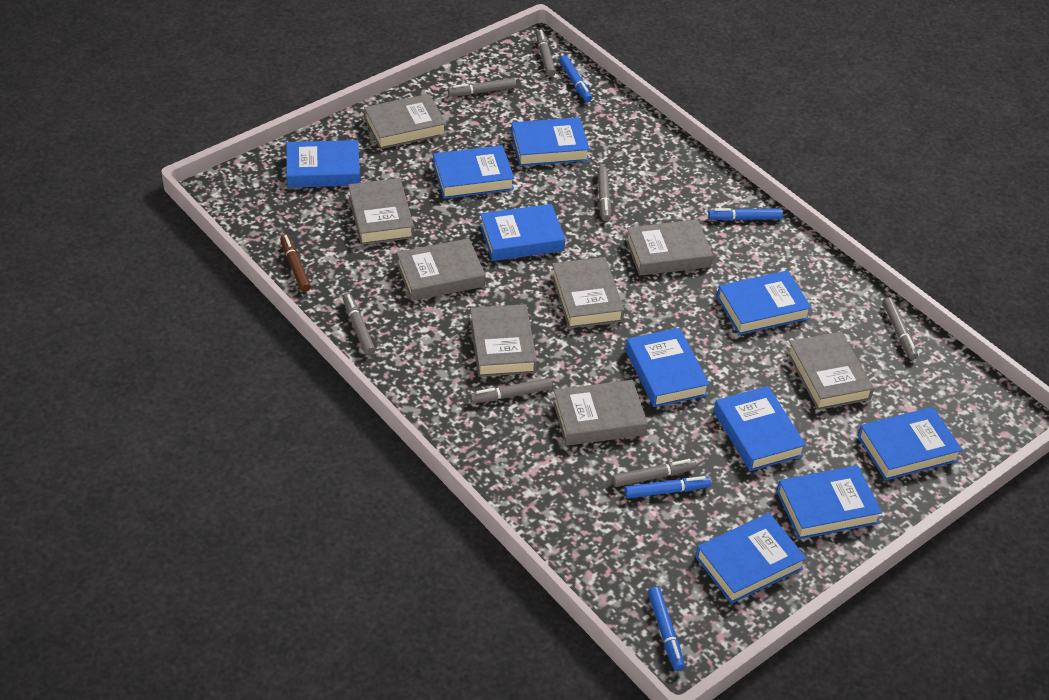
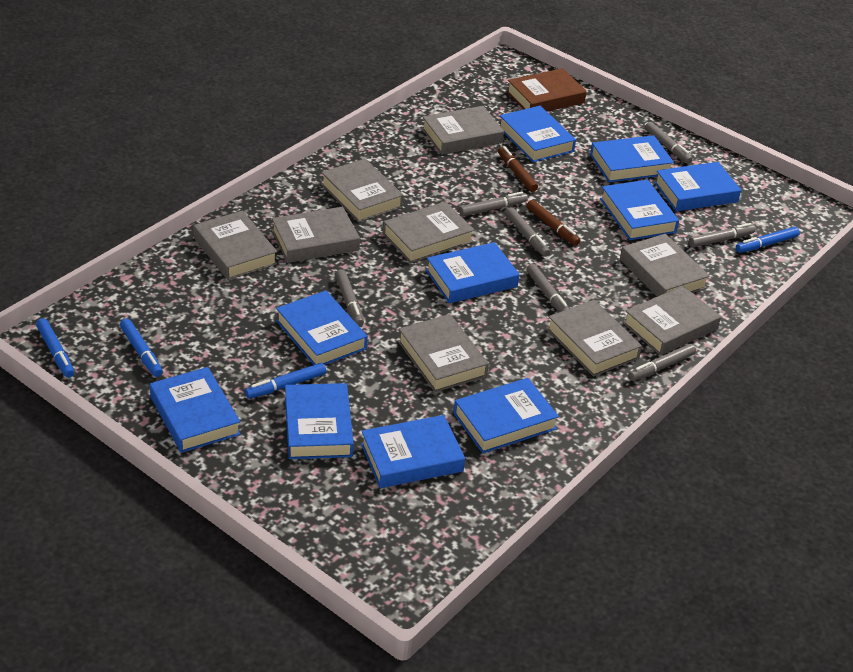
brown book: 0 -> 1
brown marker: 1 -> 2
grey book: 8 -> 9

